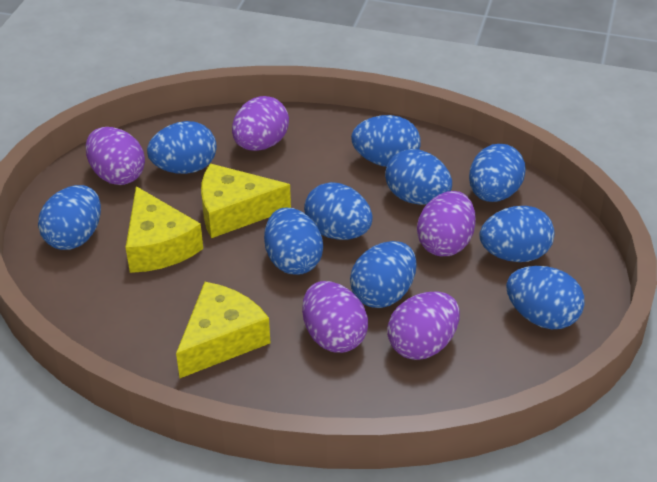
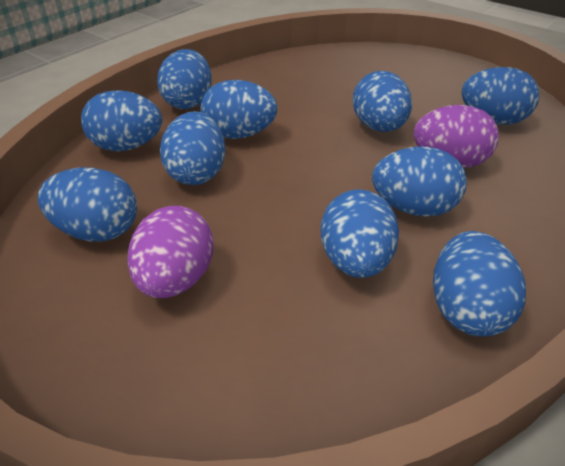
purple egg: 5 -> 2
yellow cheese: 3 -> 0

